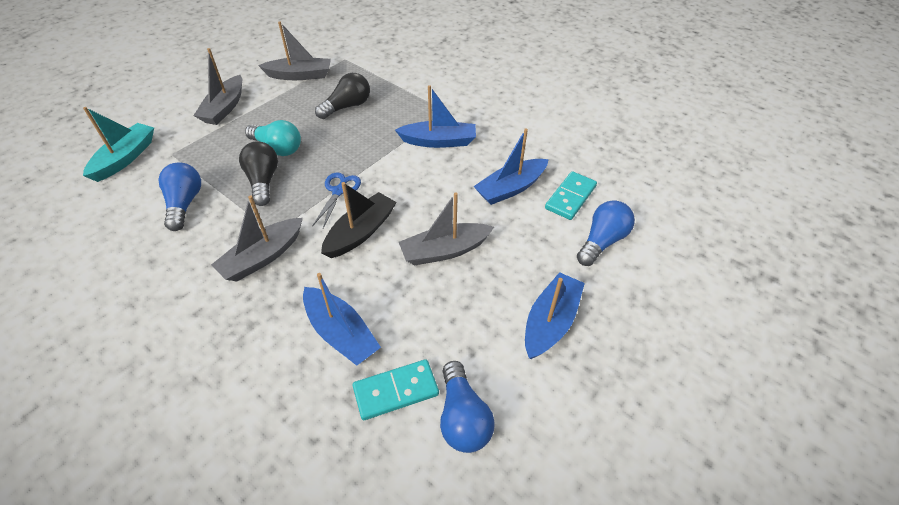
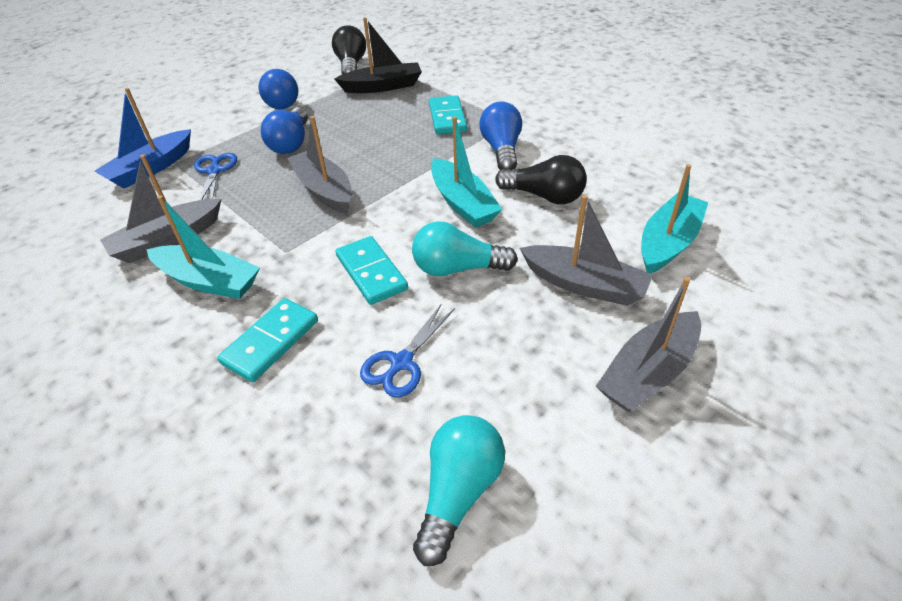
blue boat: 4 -> 1
blue scissors: 1 -> 2
turquoise boat: 1 -> 3
turquoise domino: 2 -> 3
turquoise light bulb: 1 -> 2

